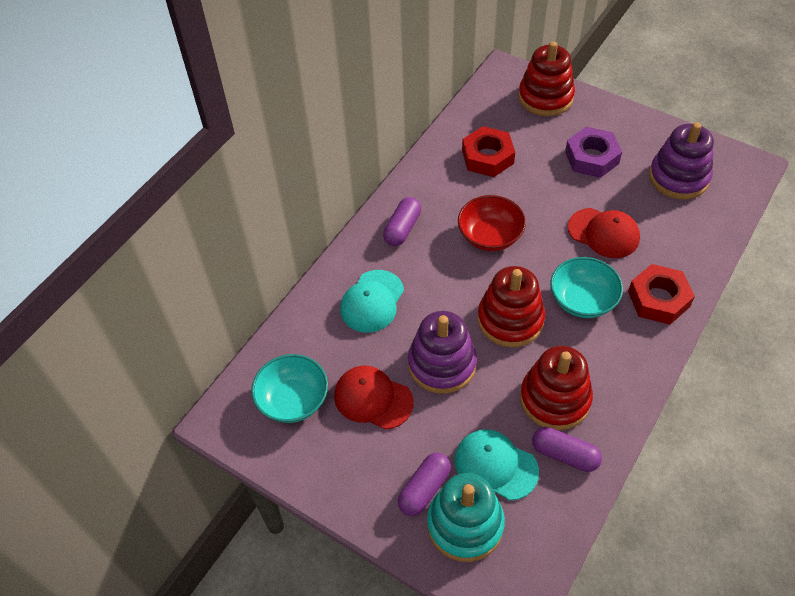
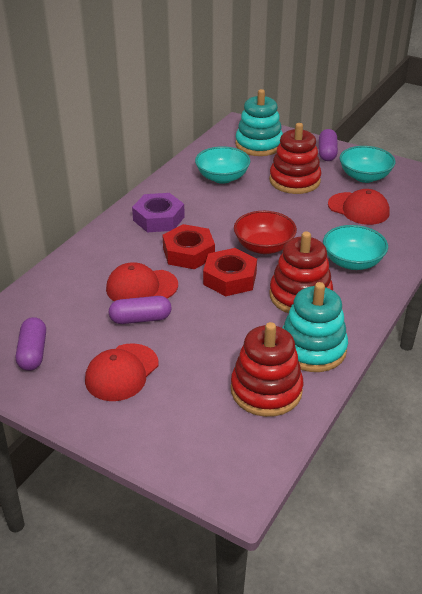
purple stacking toy: 2 -> 0
red cap: 2 -> 3
turquoise bowl: 2 -> 3
turquoise cap: 2 -> 0
turquoise stacking toy: 1 -> 2

